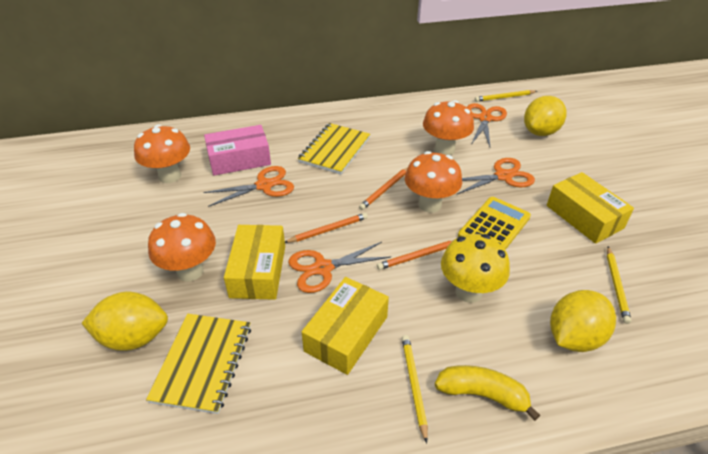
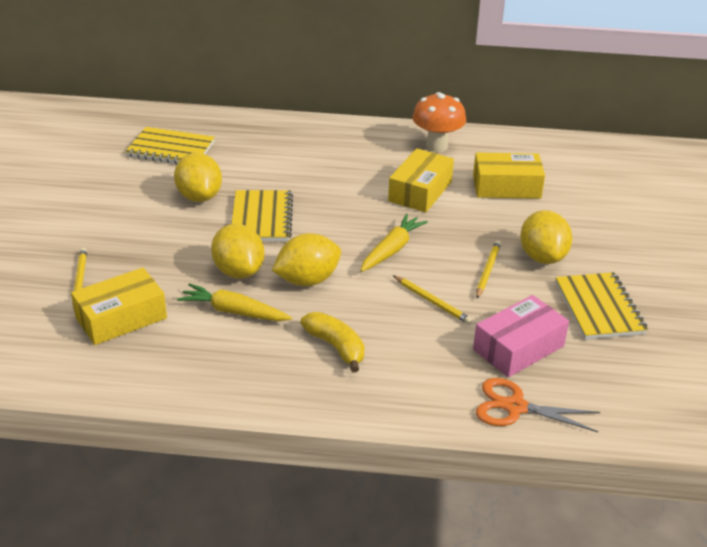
orange mushroom: 4 -> 1
orange pencil: 3 -> 0
orange scissors: 4 -> 1
yellow calculator: 1 -> 0
yellow carrot: 0 -> 2
yellow lemon: 3 -> 4
yellow mushroom: 1 -> 0
yellow notebook: 2 -> 3

